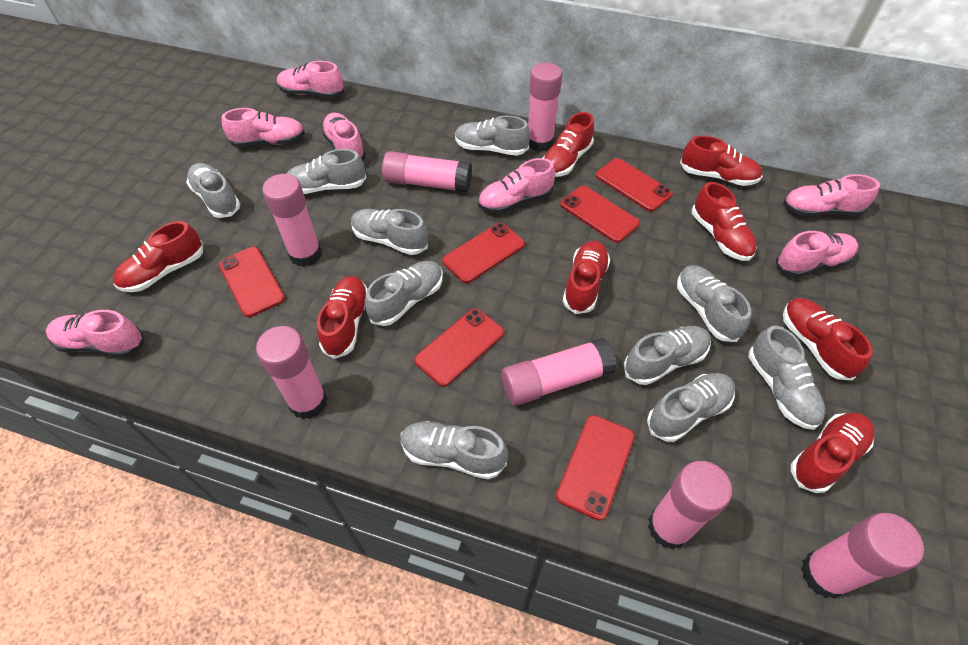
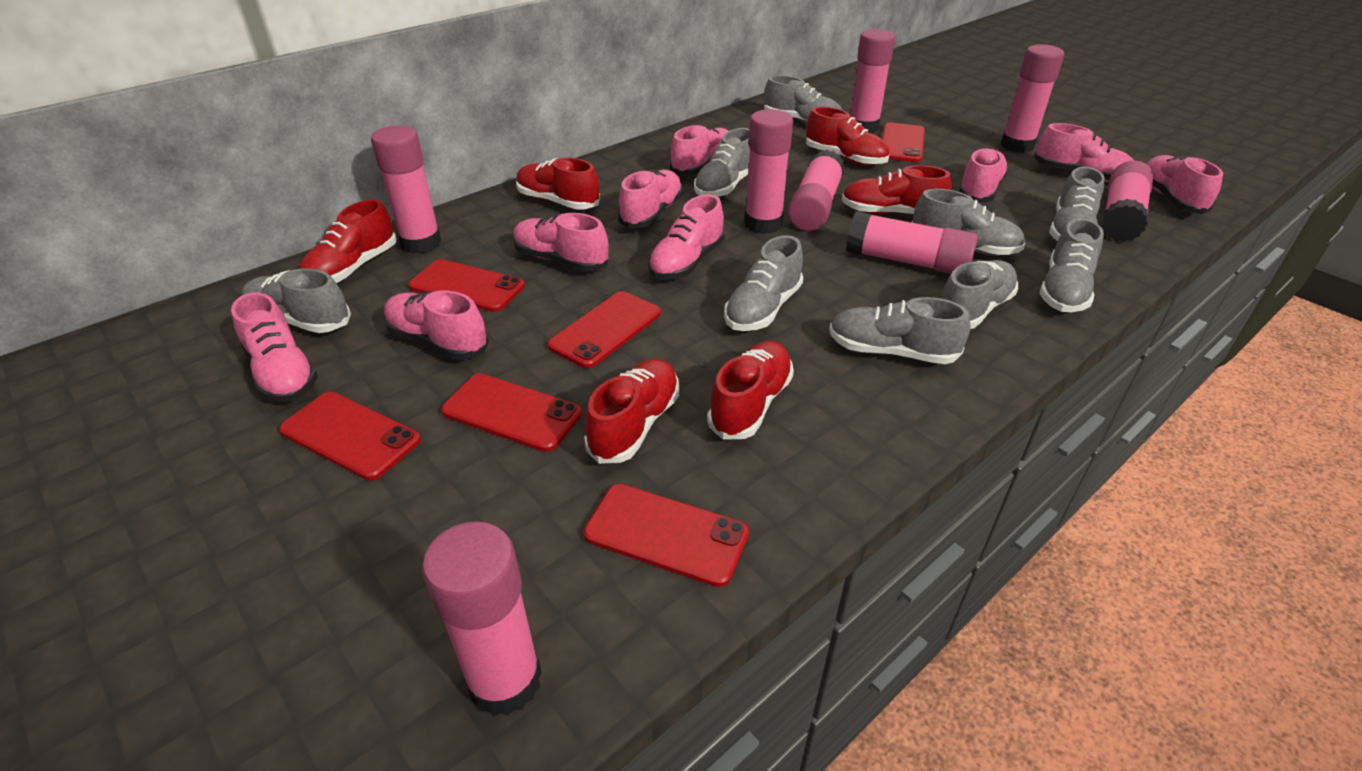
grey shoe: 10 -> 9
pink glue stick: 7 -> 8
pink shoe: 7 -> 9
red shoe: 8 -> 6

